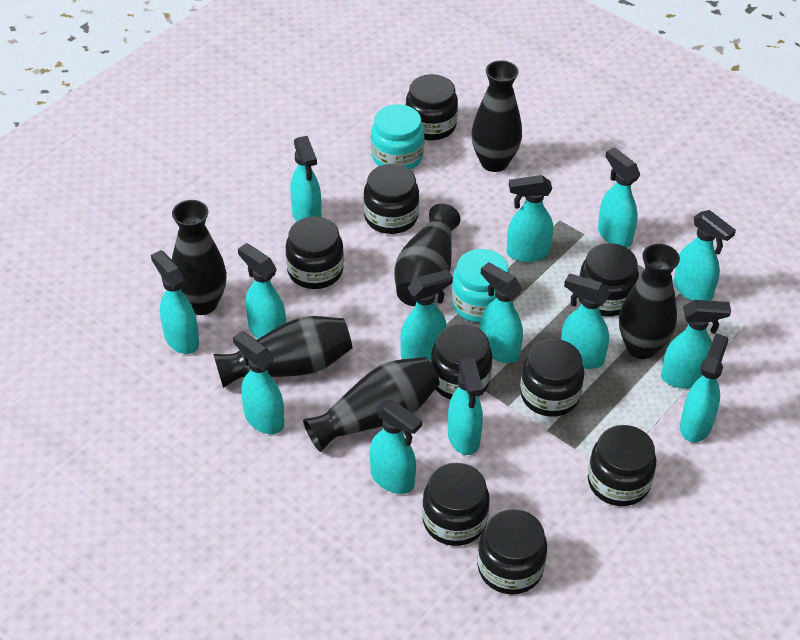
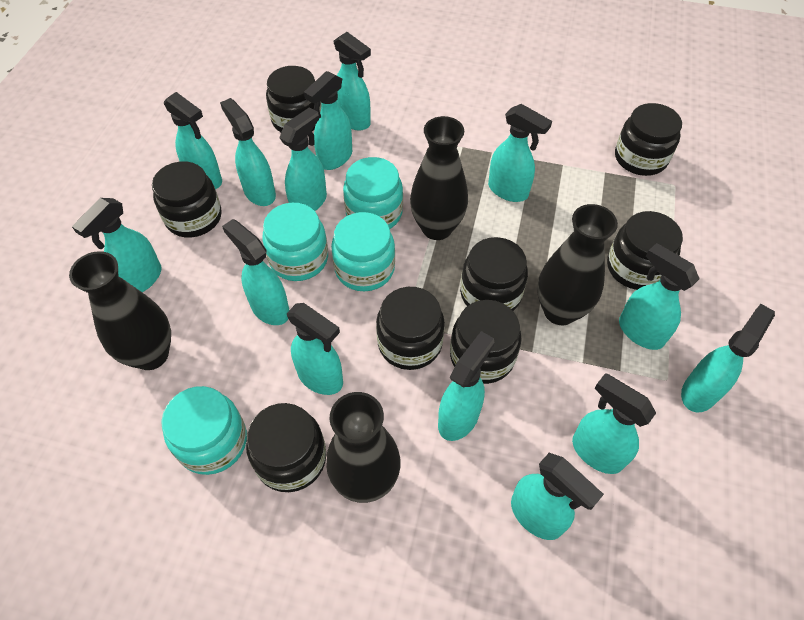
black jar: 9 -> 8
black vase: 6 -> 4
turquoise jar: 2 -> 4

